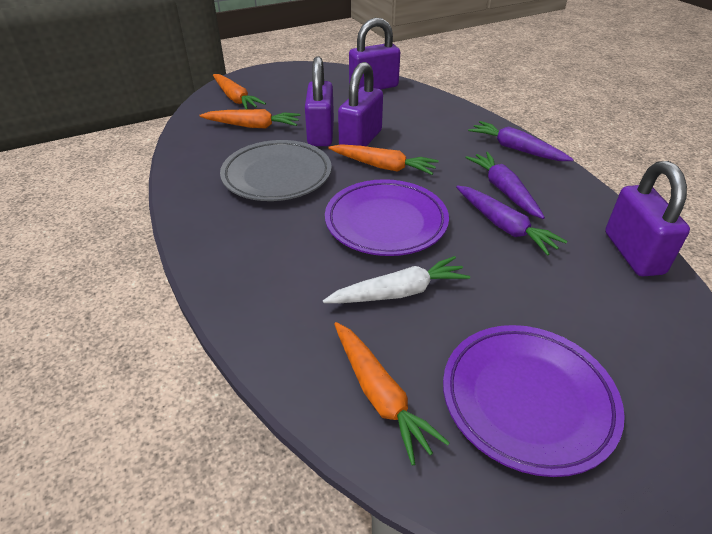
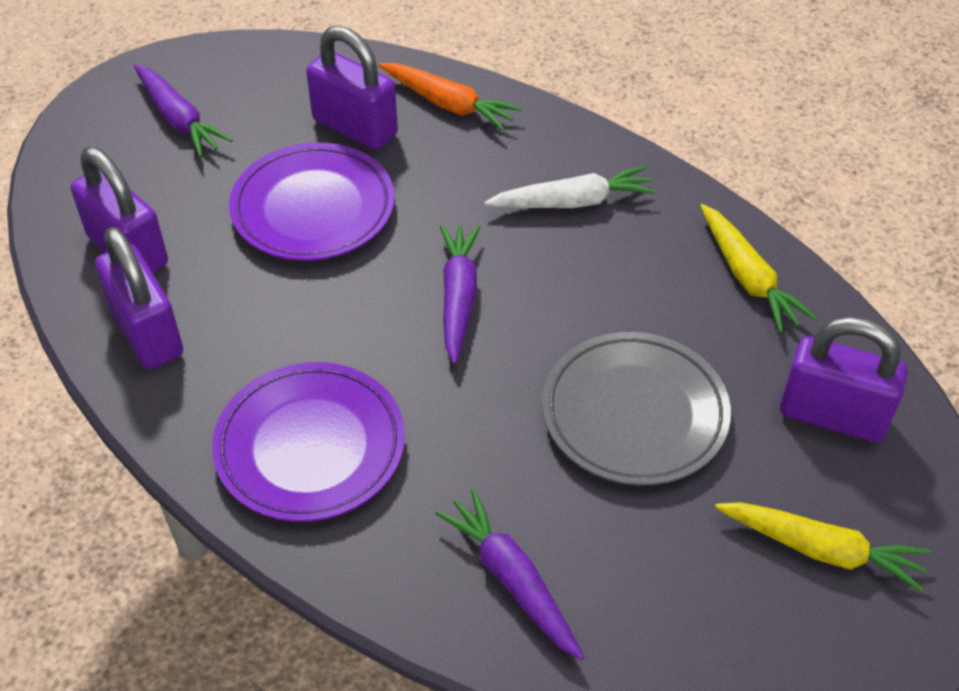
orange carrot: 4 -> 1
yellow carrot: 0 -> 2

